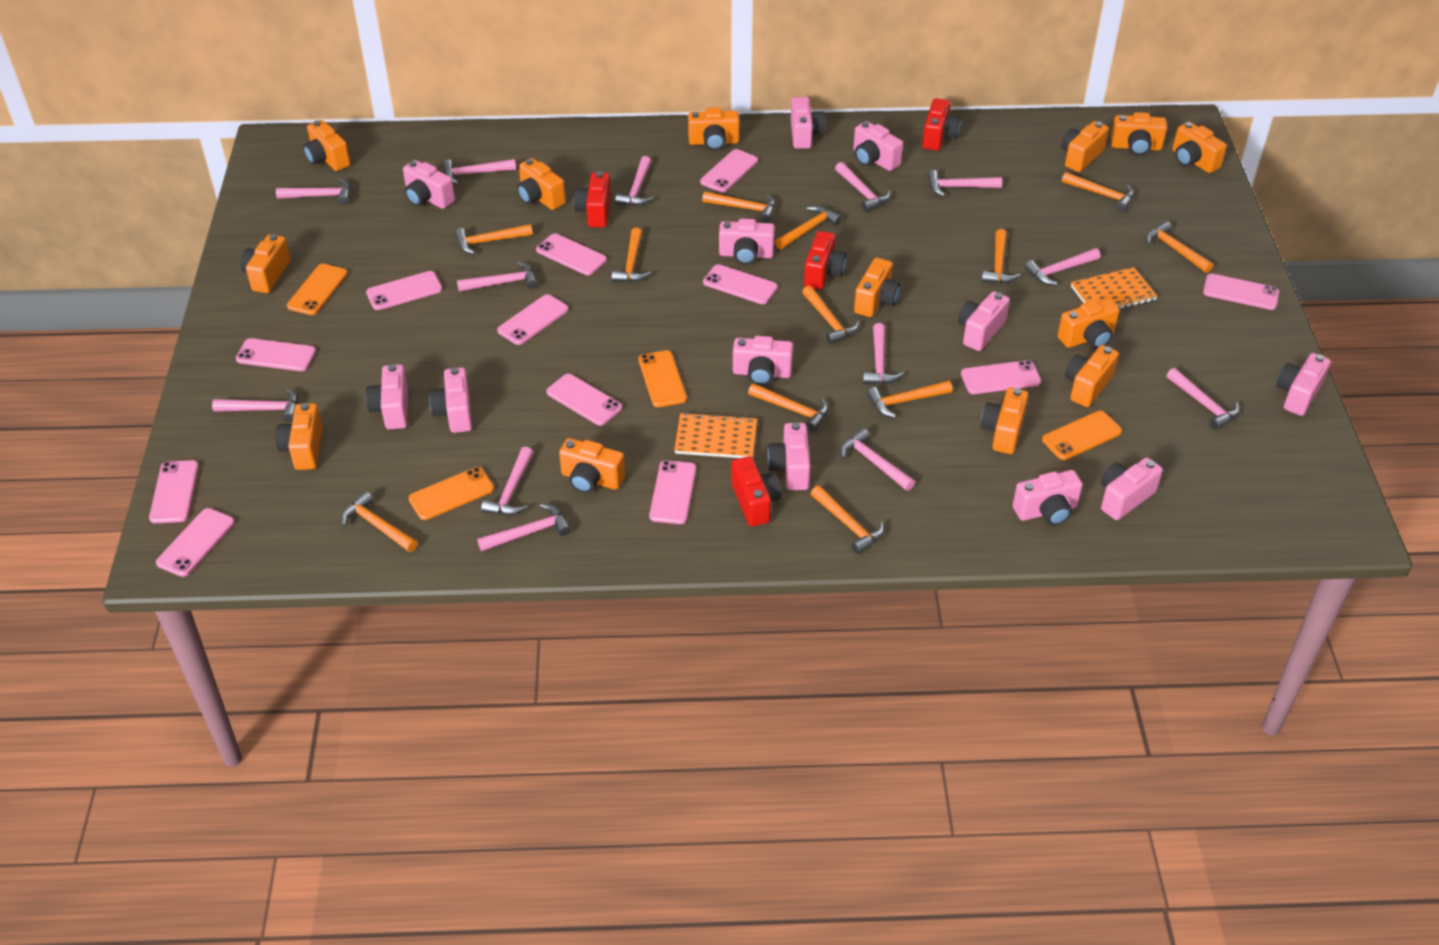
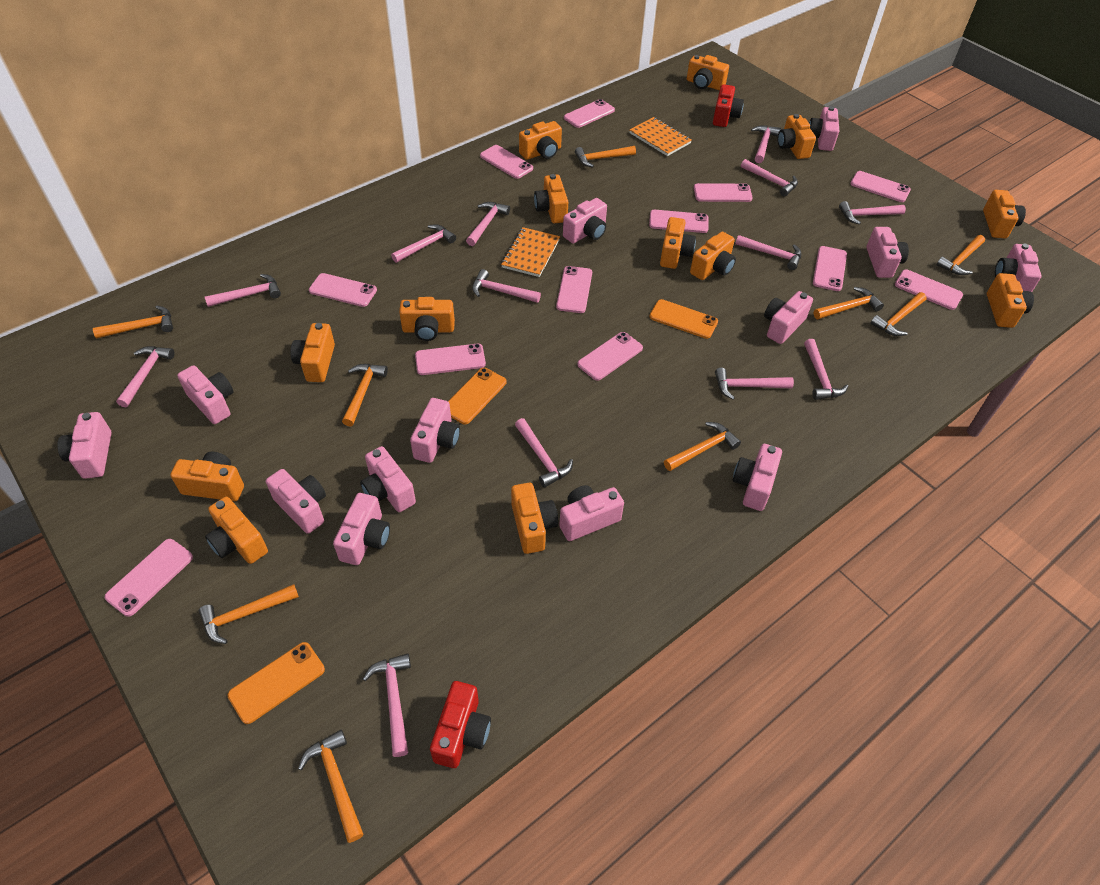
orange hammer: 12 -> 9
orange phone: 4 -> 3
pink camera: 12 -> 13
red camera: 4 -> 2

